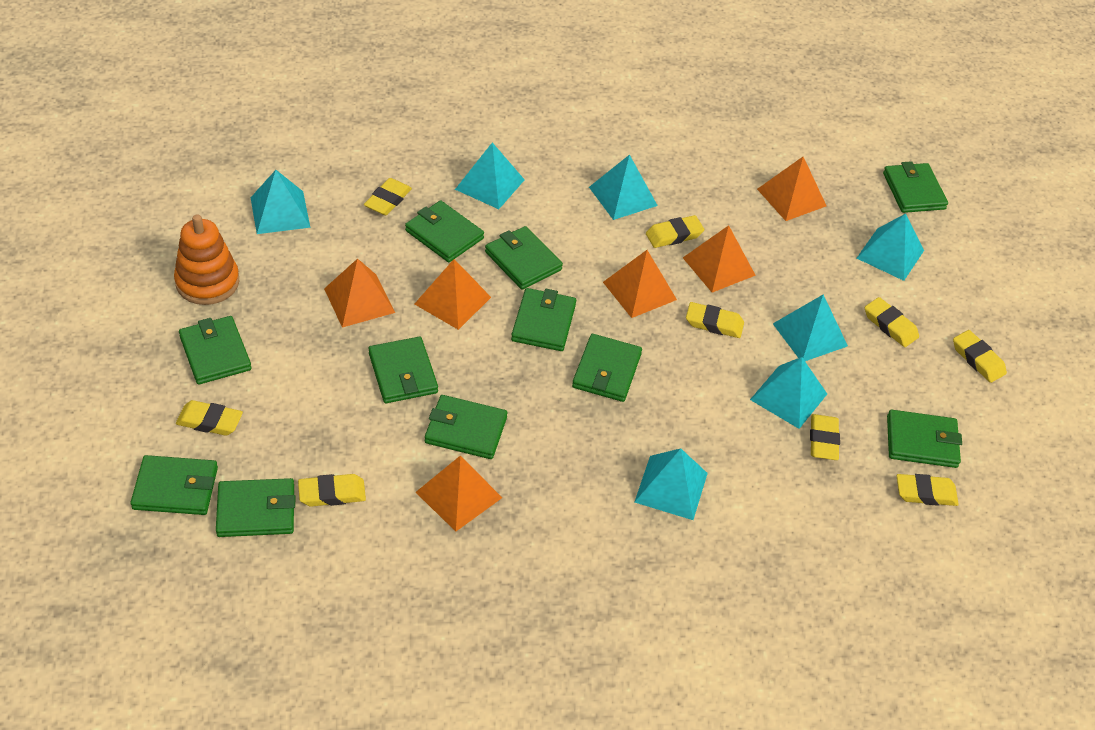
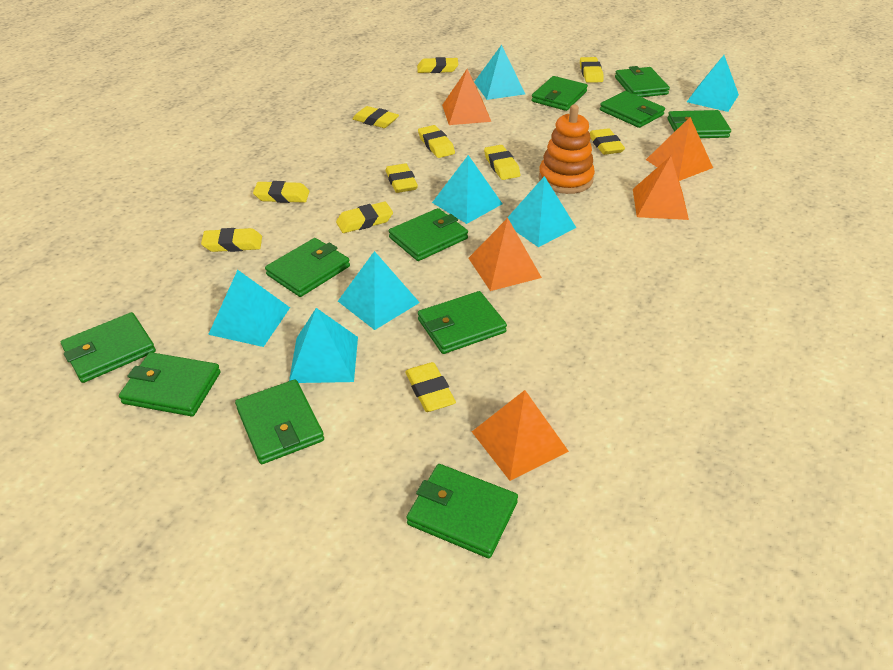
orange pyramid: 6 -> 5
yellow eraser: 9 -> 11

